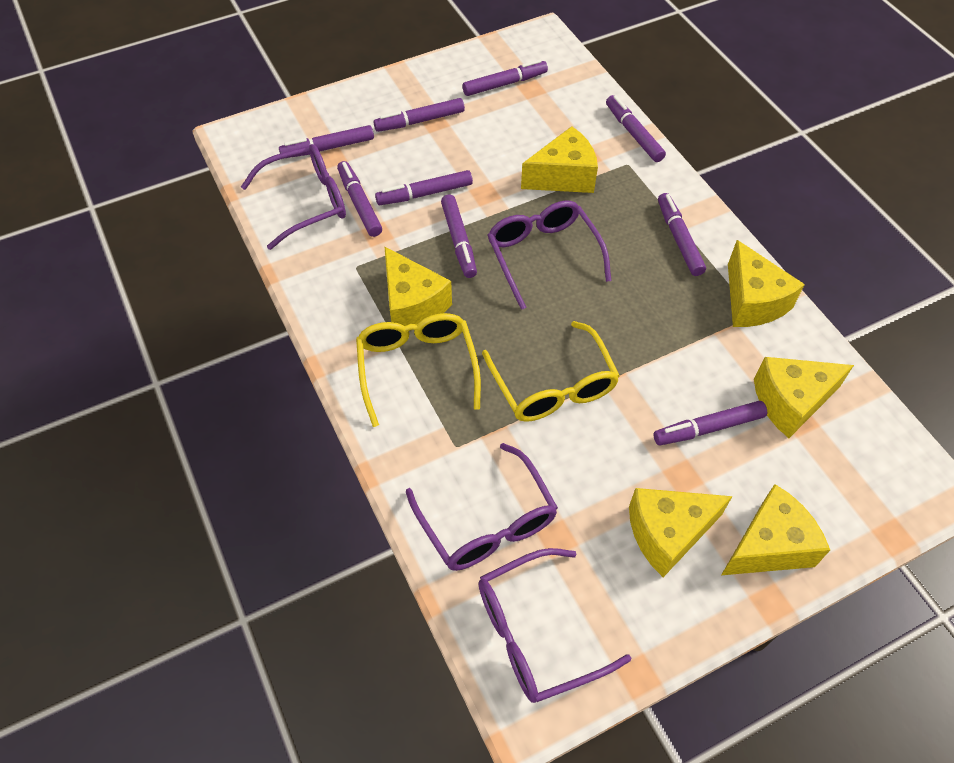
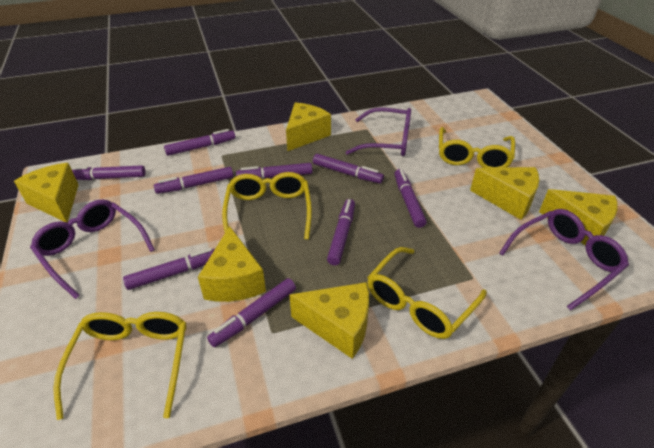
purple glasses: 4 -> 3
yellow glasses: 2 -> 4

